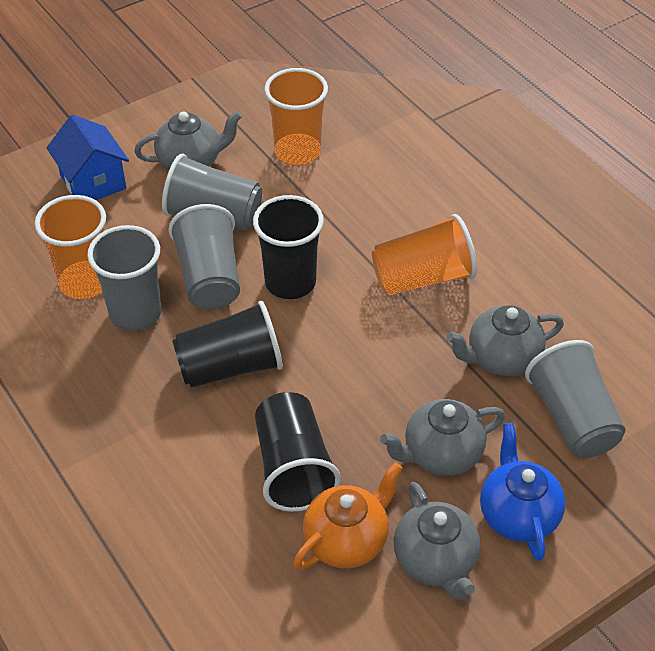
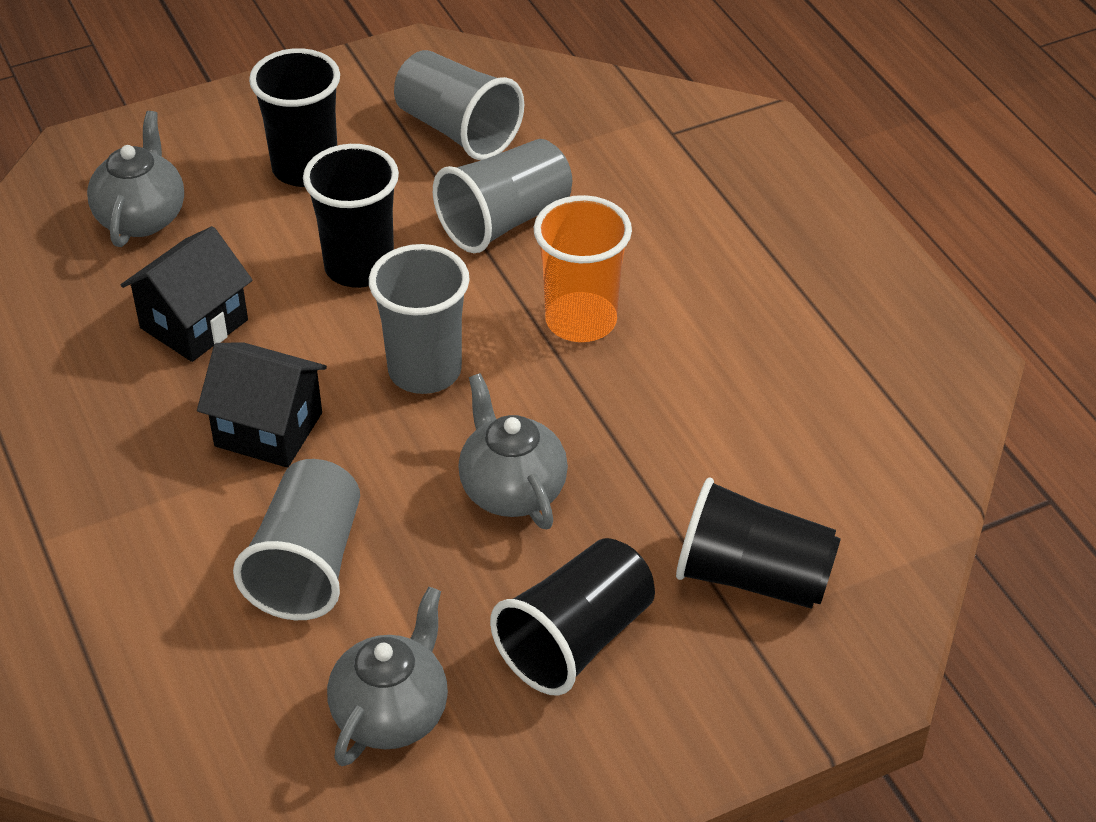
black cup: 3 -> 4
black house: 0 -> 2
blue house: 1 -> 0
blue teapot: 1 -> 0
grey teapot: 4 -> 3
orange cup: 3 -> 1
orange teapot: 1 -> 0

